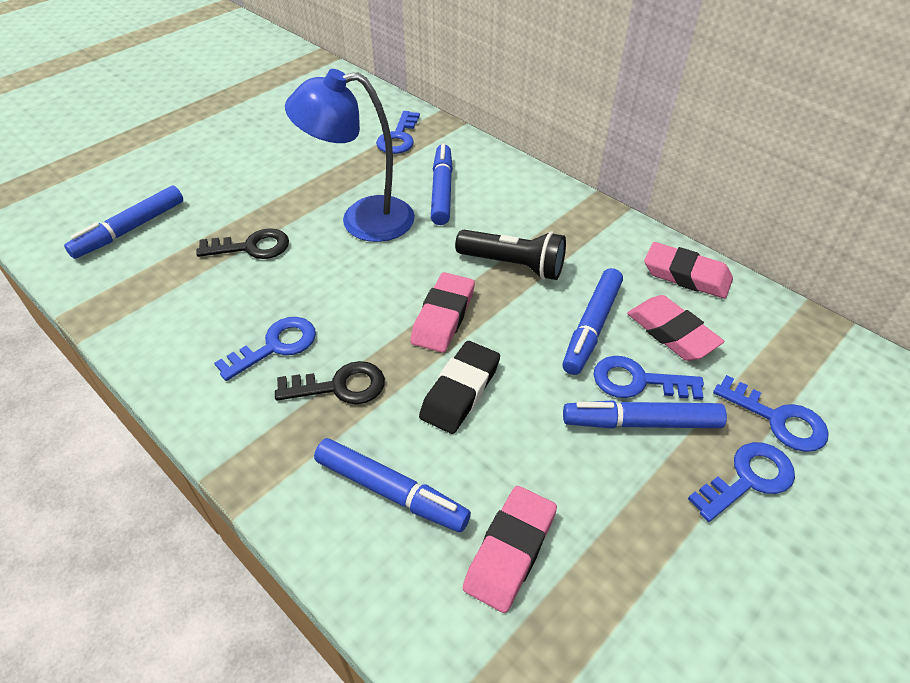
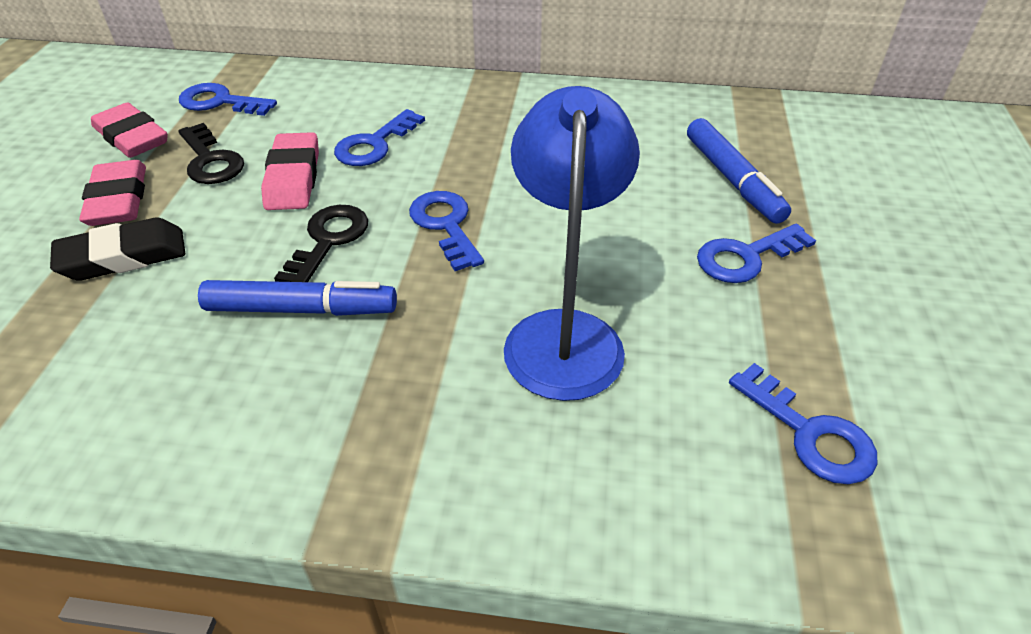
black flashlight: 1 -> 0
blue marker: 5 -> 2
pink eraser: 4 -> 3

